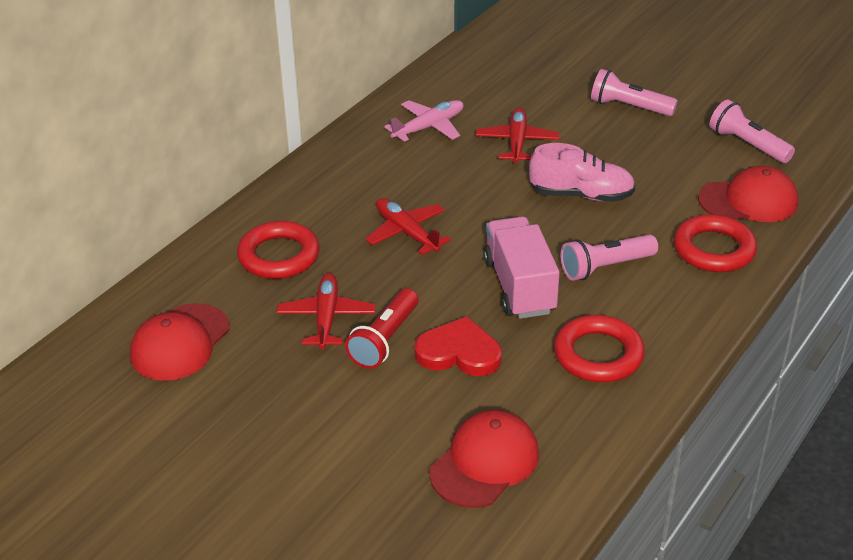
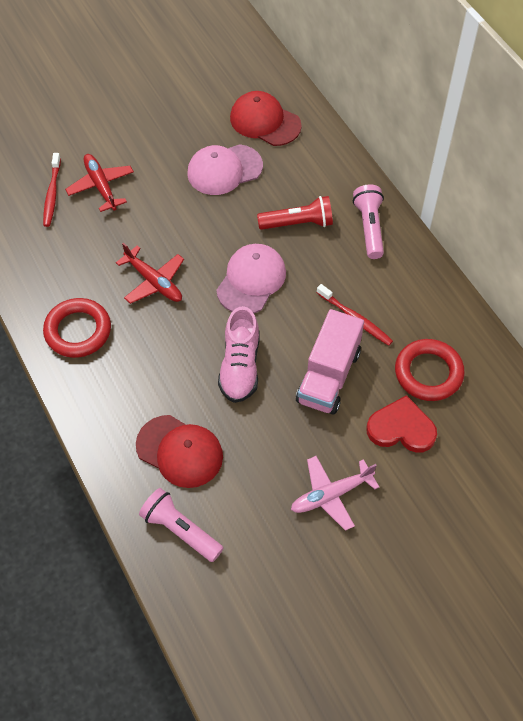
pink cap: 0 -> 2
pink flashlight: 3 -> 2
red cap: 3 -> 2
red plane: 3 -> 2
red ring: 3 -> 2
red toothbrush: 0 -> 2

